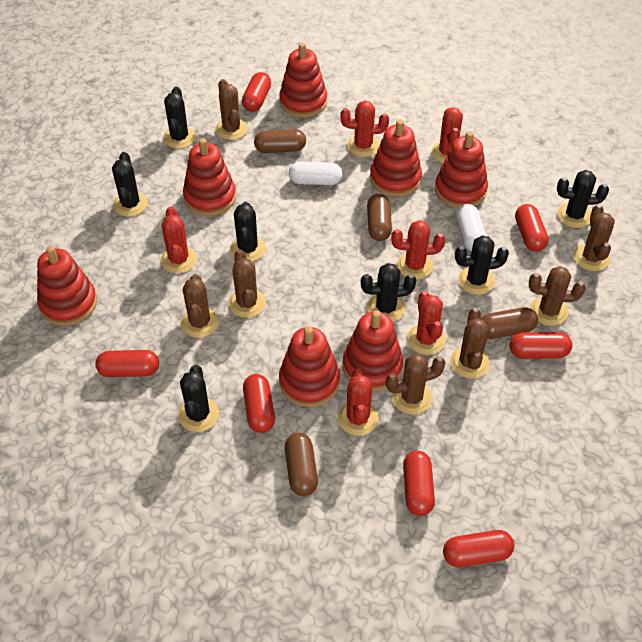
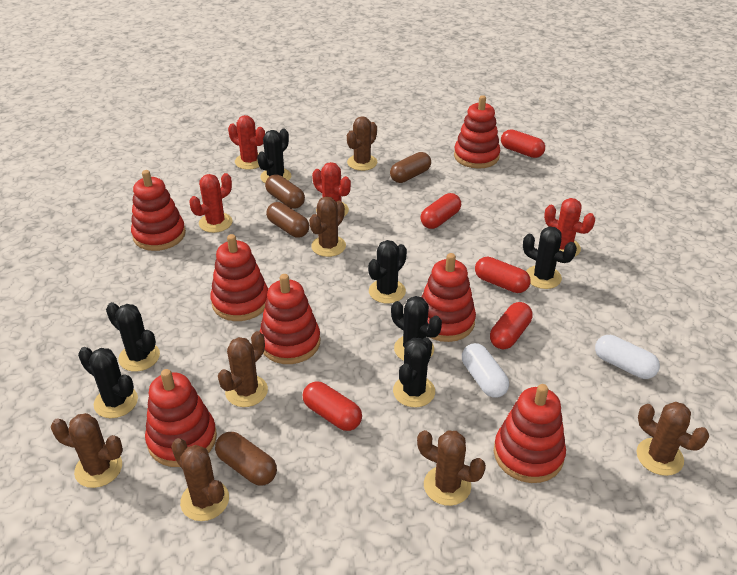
red cactus: 6 -> 4
red capsule: 7 -> 5

